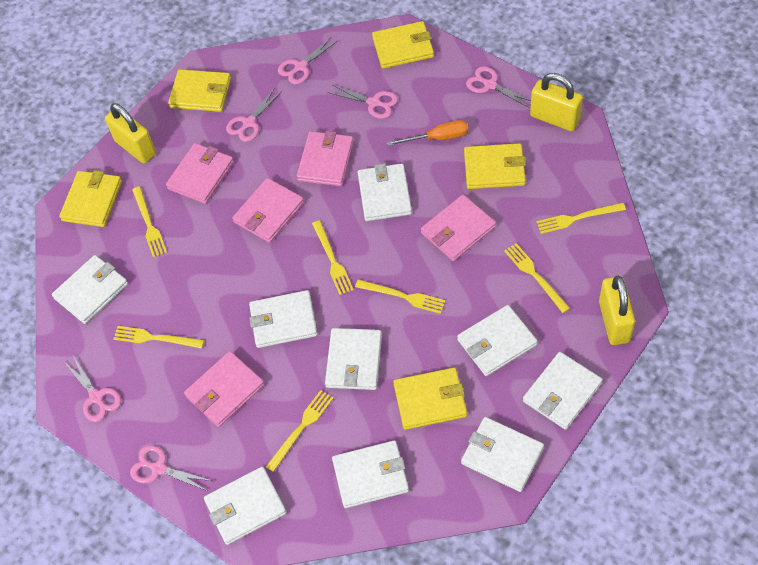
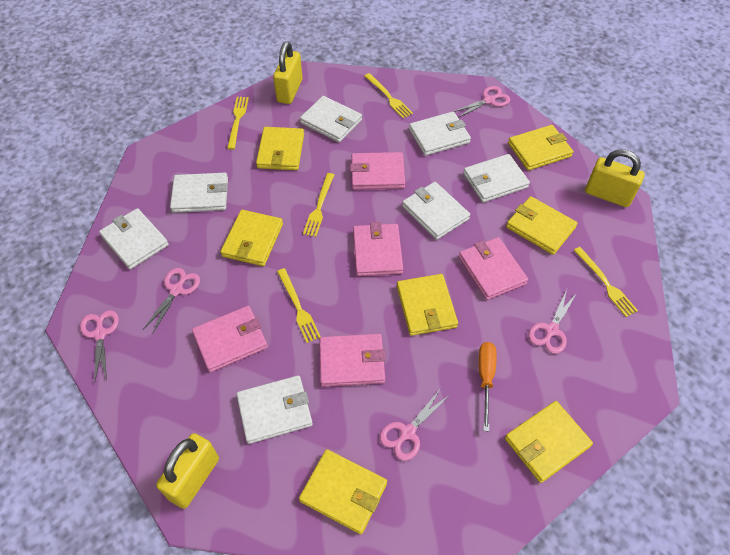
pink scissors: 6 -> 5
white wallet: 9 -> 7
yellow fork: 7 -> 5
yellow wallet: 5 -> 7

